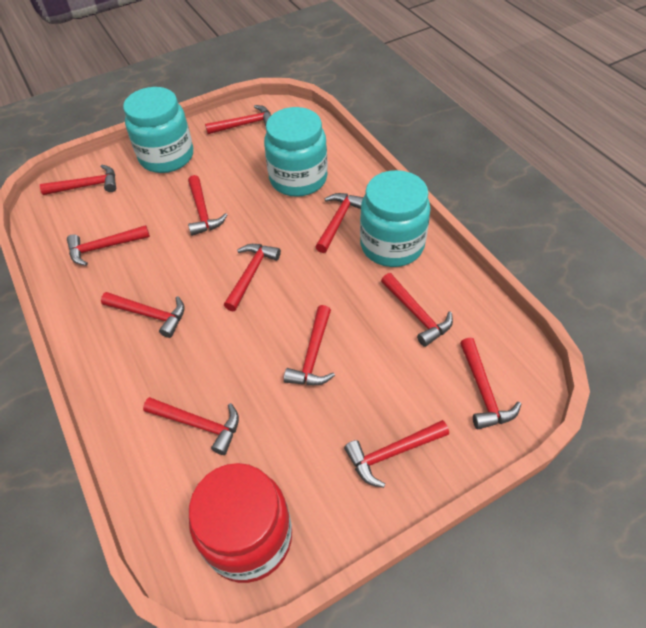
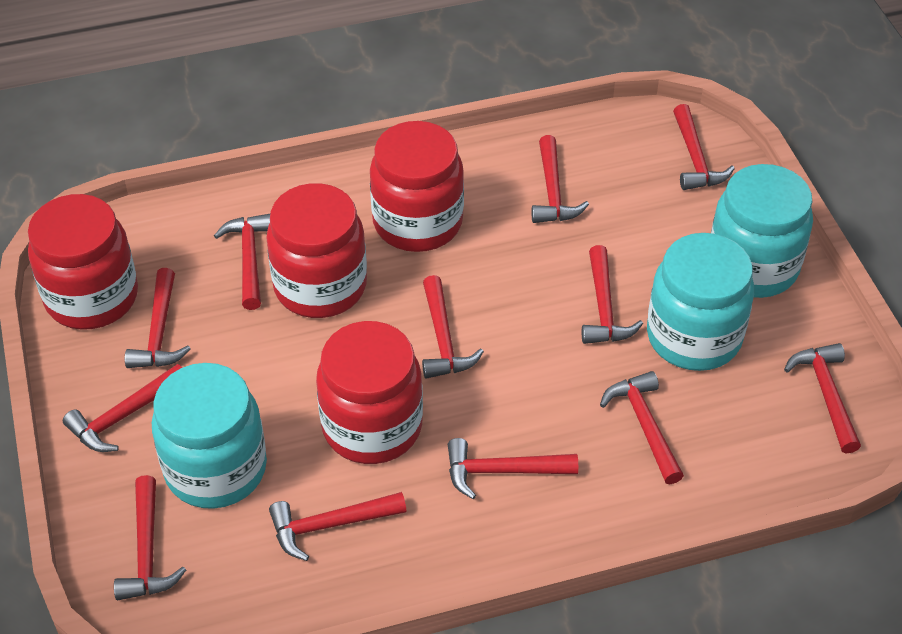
red jar: 1 -> 4

